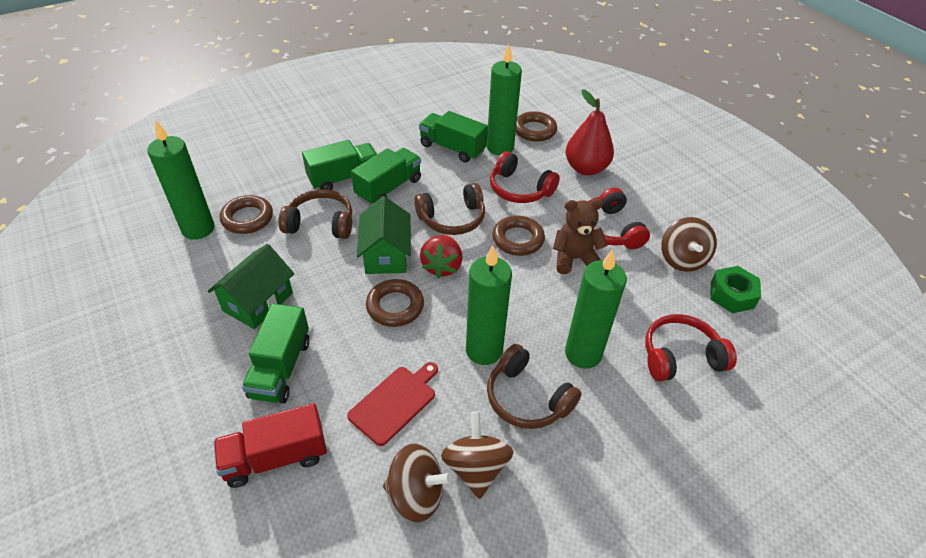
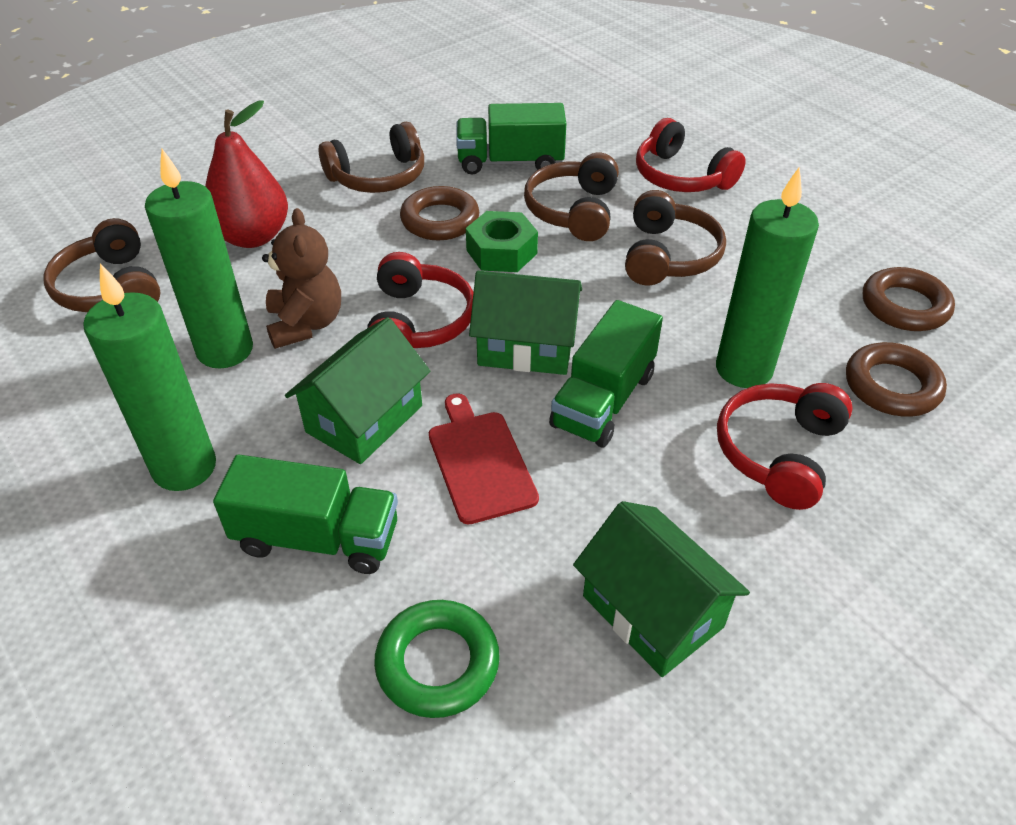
brown headphones: 3 -> 4
brown ring: 4 -> 3
brown spinning top: 3 -> 0
green candle: 4 -> 3
green house: 2 -> 3
green ring: 0 -> 1
green truck: 4 -> 3
red strawberry: 1 -> 0
red truck: 1 -> 0

